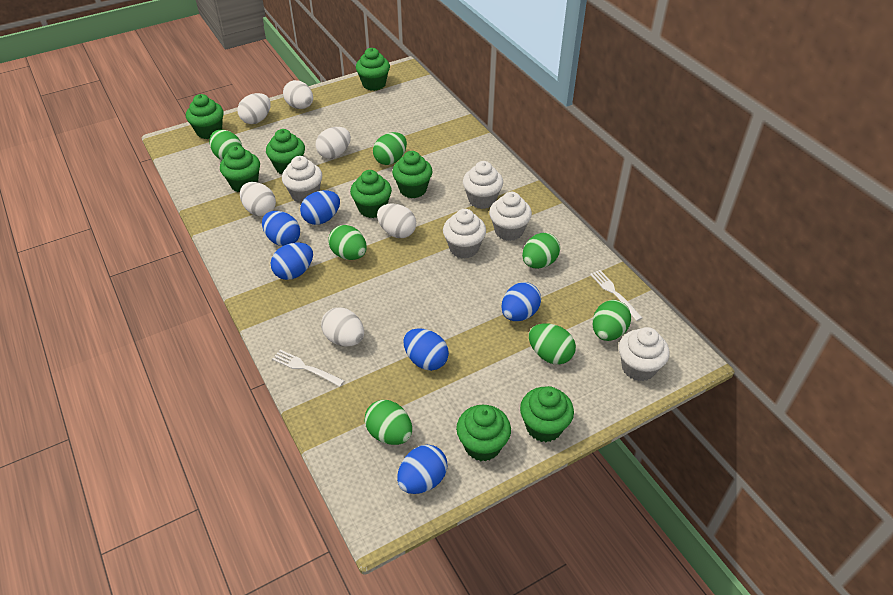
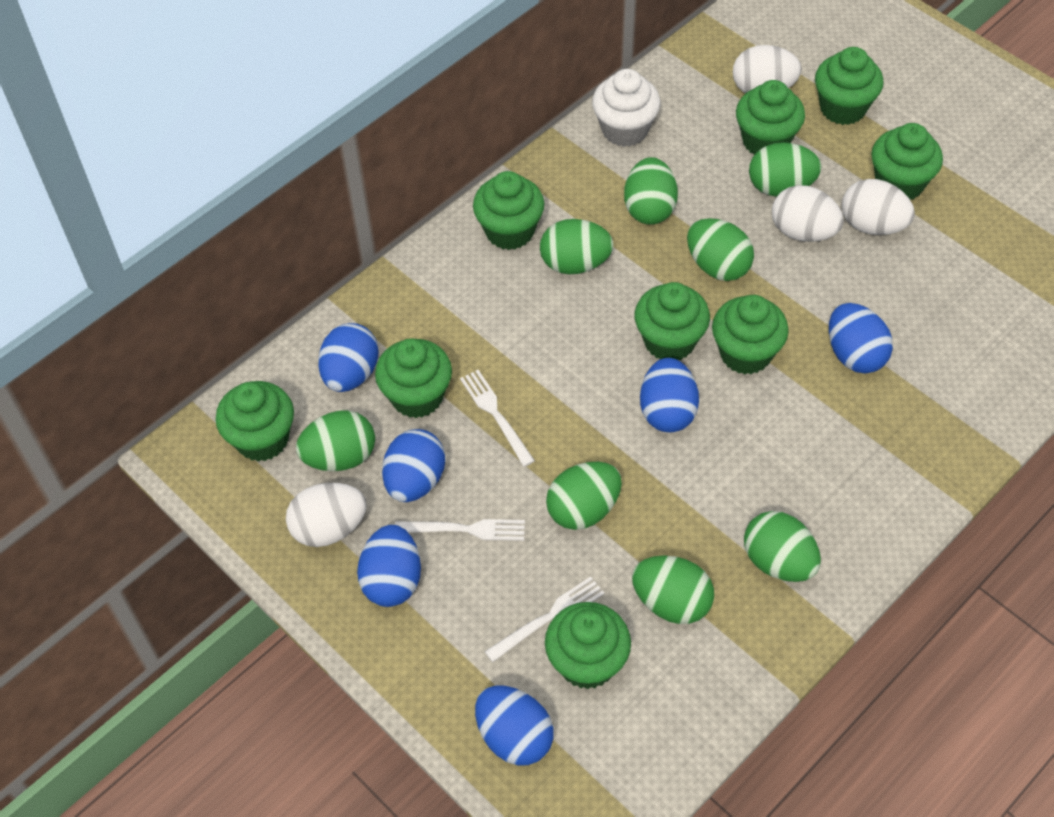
green cupcake: 8 -> 9
green egg: 7 -> 8
white cupcake: 5 -> 1
white egg: 6 -> 4
white fork: 2 -> 3

